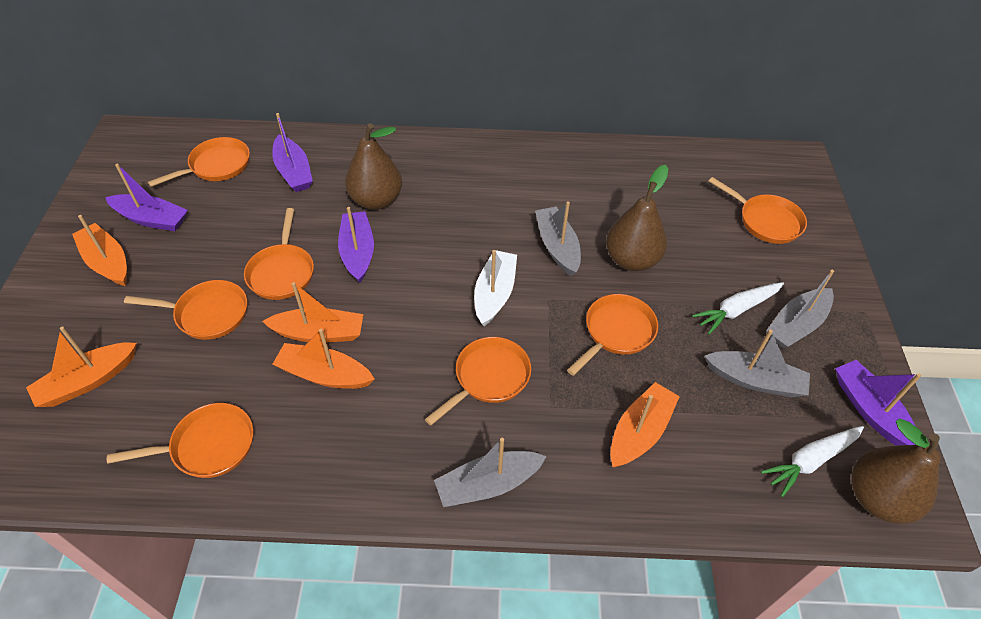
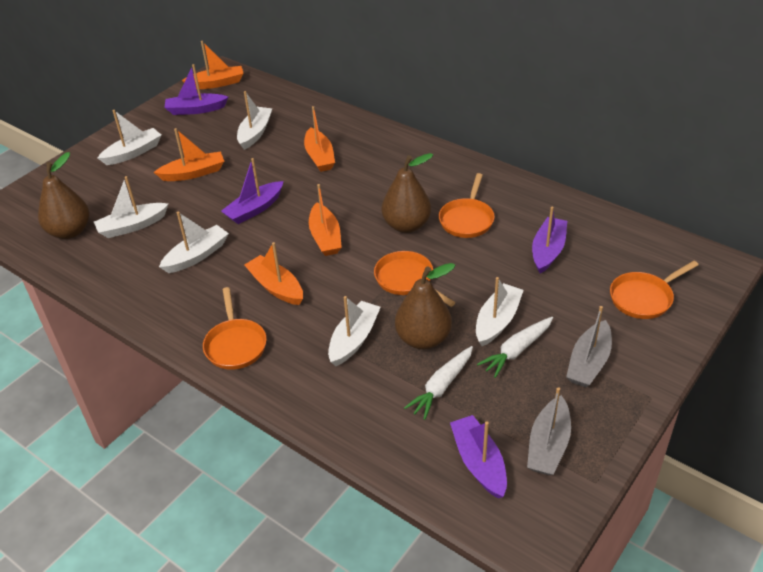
grey boat: 4 -> 2
orange pan: 7 -> 4
white boat: 1 -> 6

